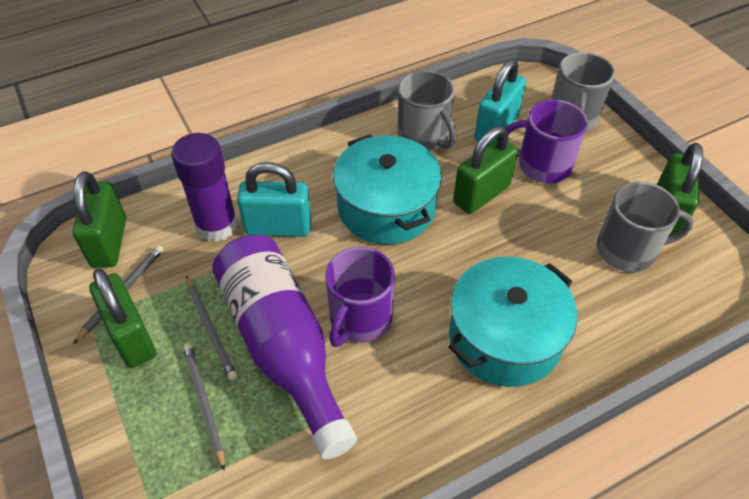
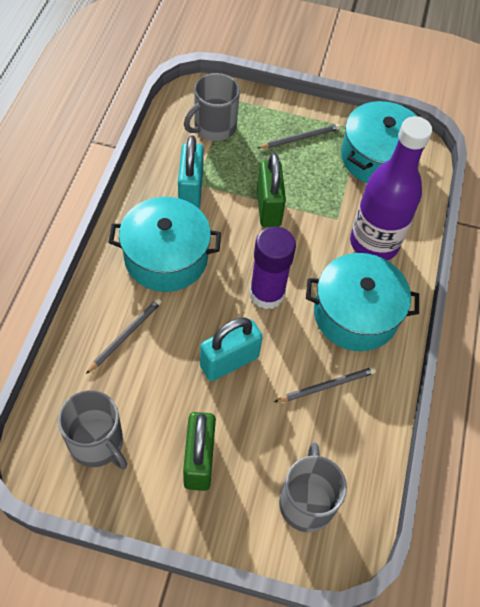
green padlock: 4 -> 2
purple mug: 2 -> 0
turquoise pot: 2 -> 3

